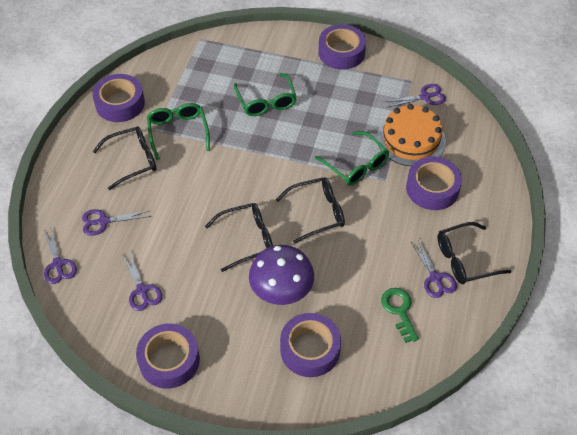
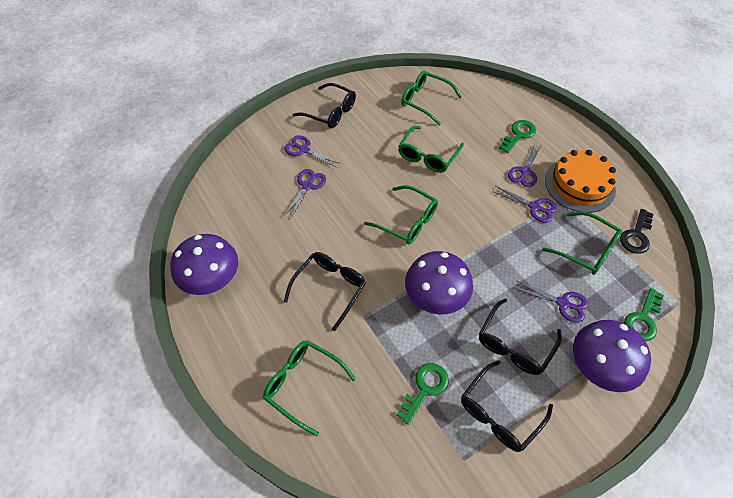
black key: 0 -> 1
green glasses: 3 -> 5
green key: 1 -> 3
purple mushroom: 1 -> 3
purple tape: 5 -> 0

